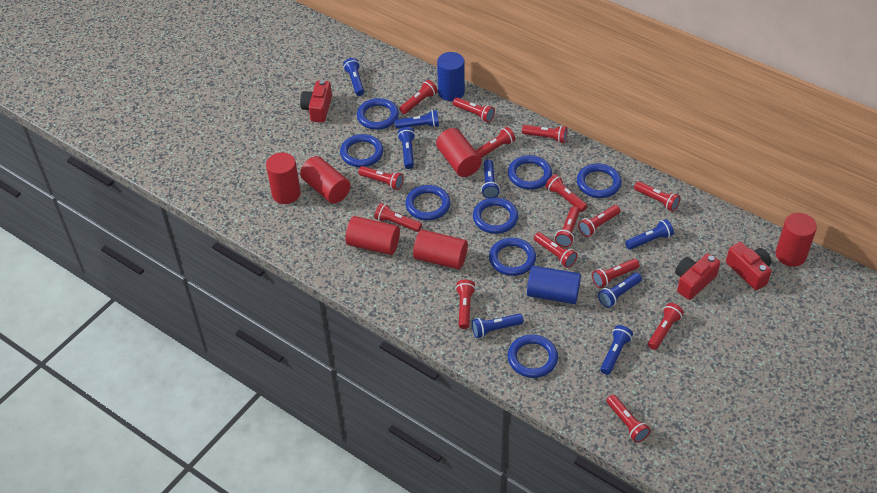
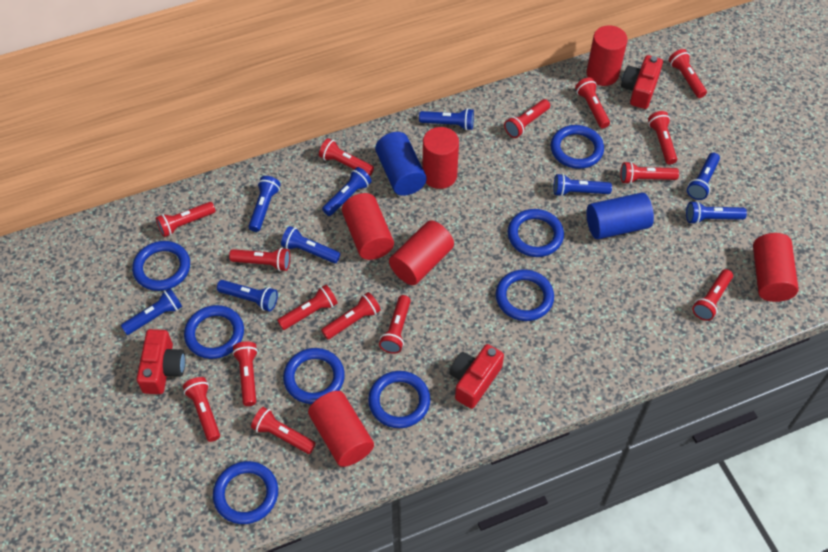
blue flashlight: 8 -> 9

